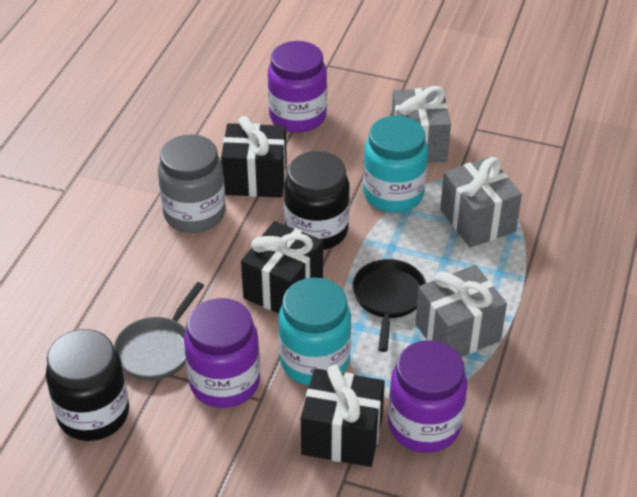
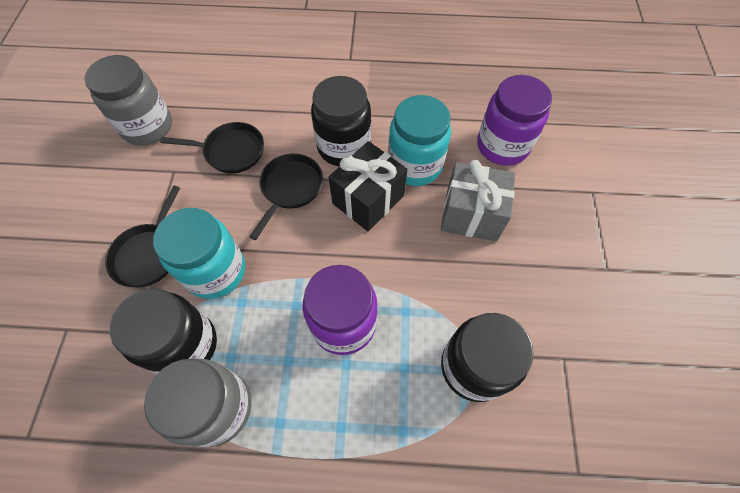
black gift: 3 -> 1
black jar: 2 -> 3
black pan: 1 -> 3
grey gift: 3 -> 1
grey jar: 1 -> 2
grey pan: 1 -> 0
purple jar: 3 -> 2

